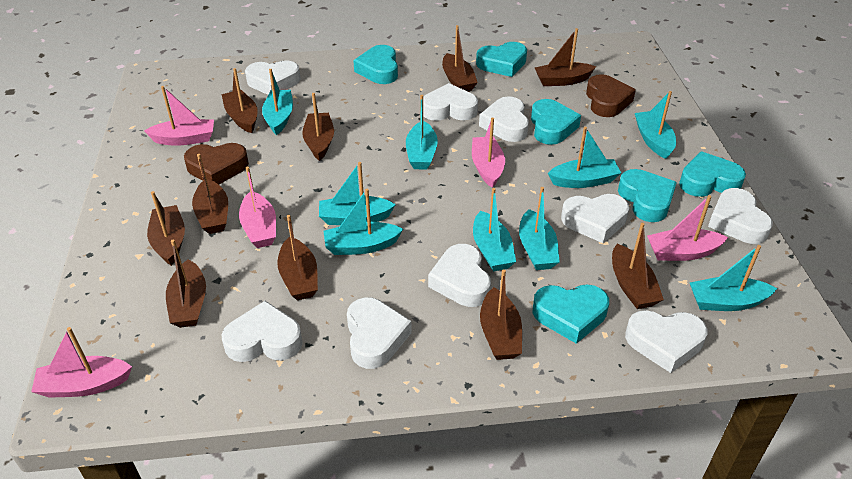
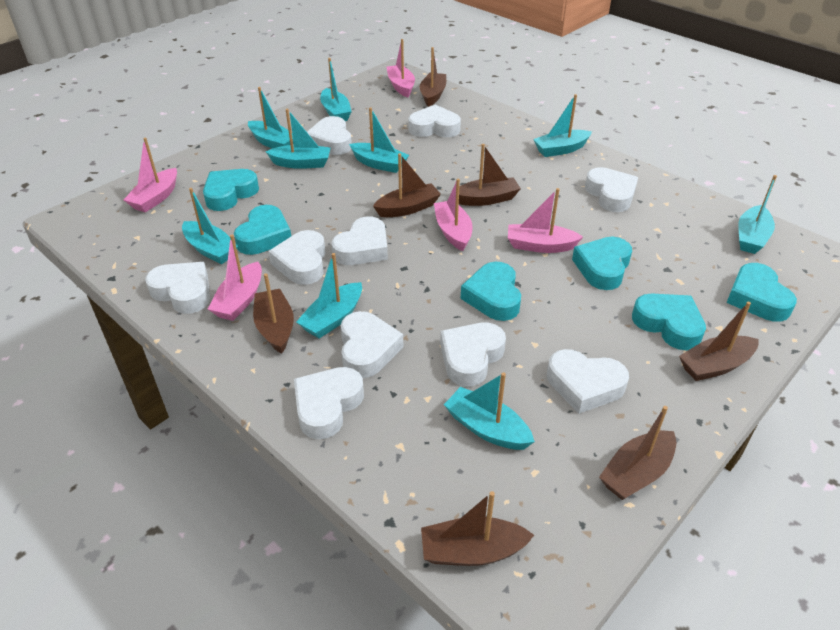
brown boat: 10 -> 7
brown heart: 2 -> 0
white heart: 9 -> 10

